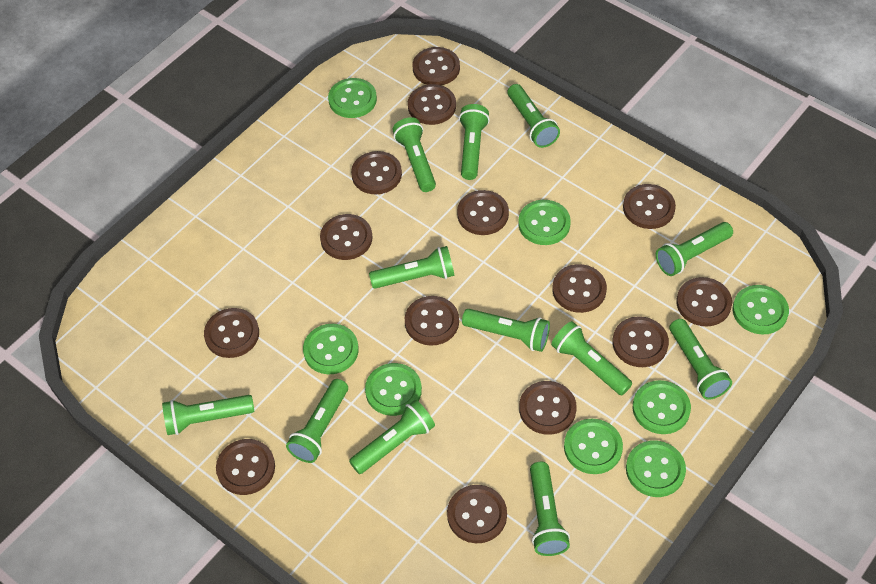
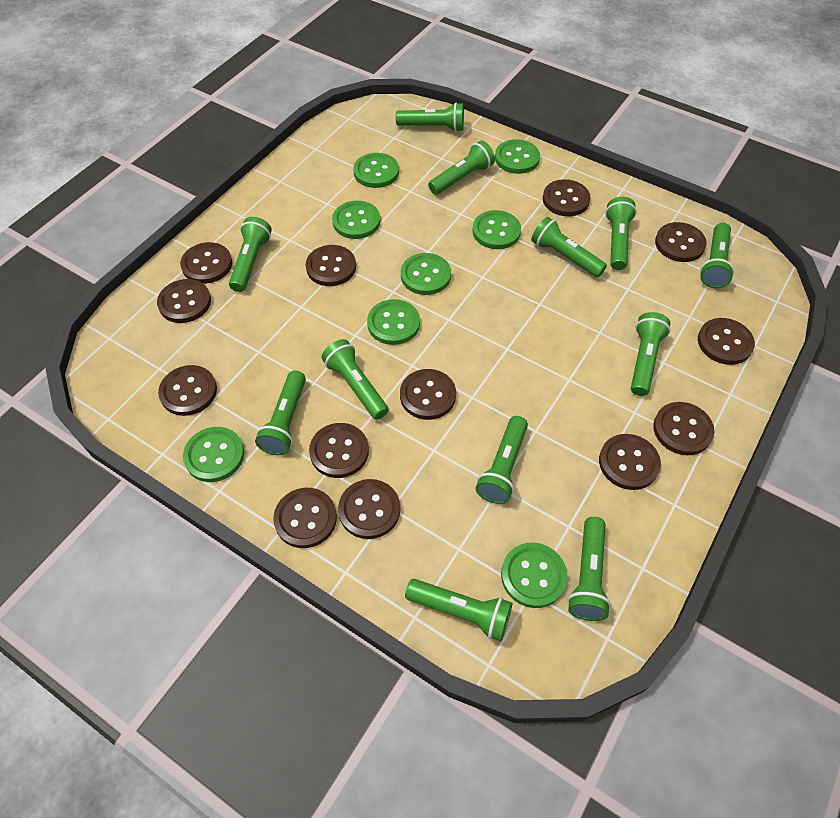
brown button: 14 -> 13

